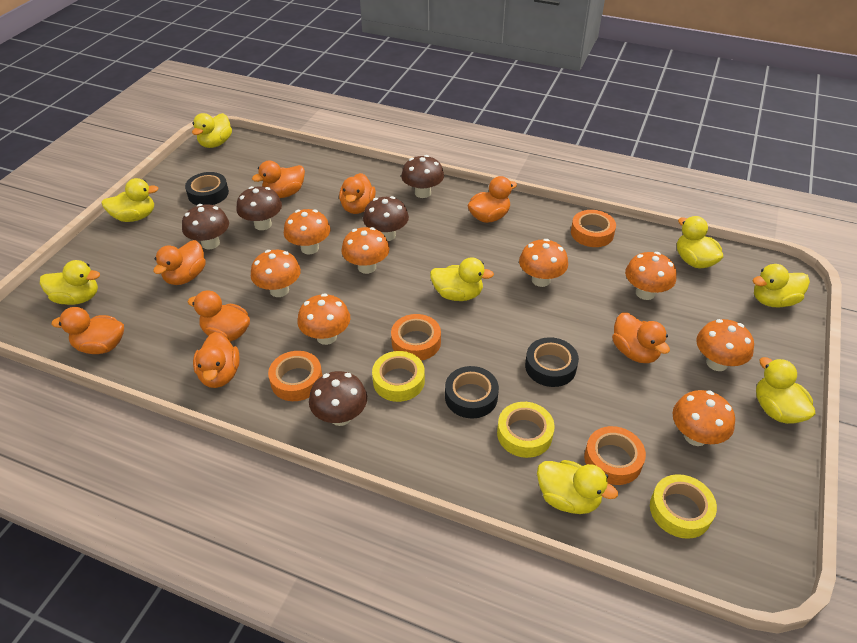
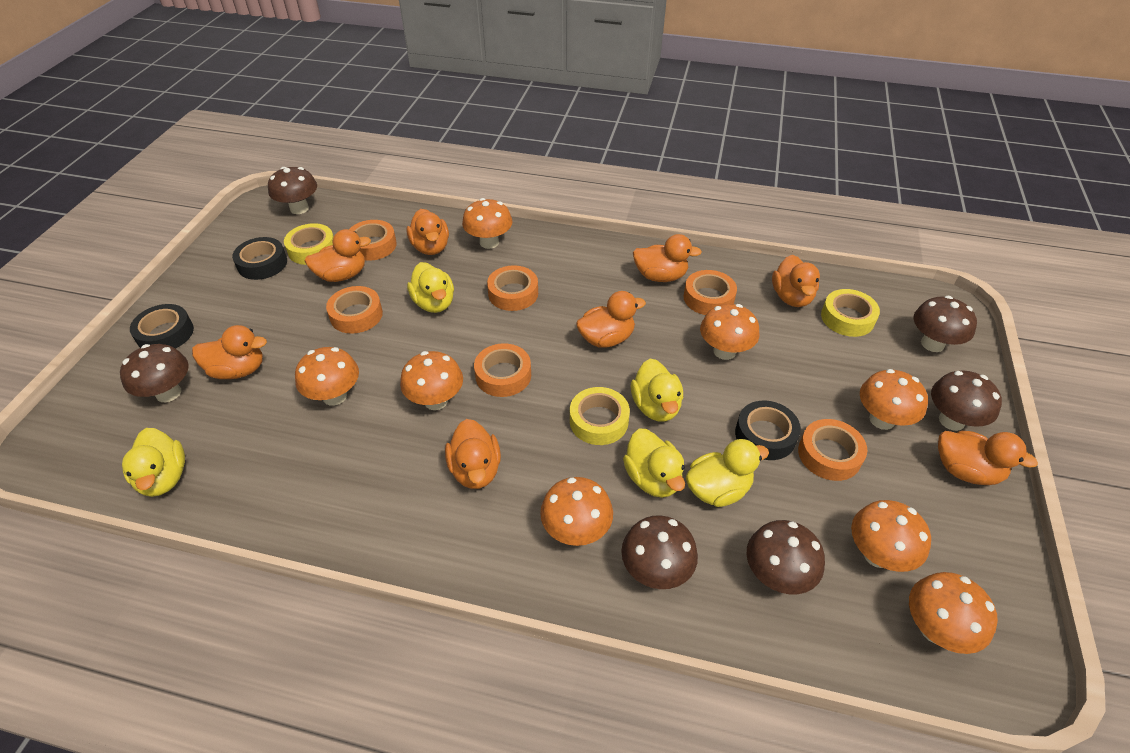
brown mushroom: 5 -> 6
orange tape: 4 -> 6
yellow duck: 8 -> 5

